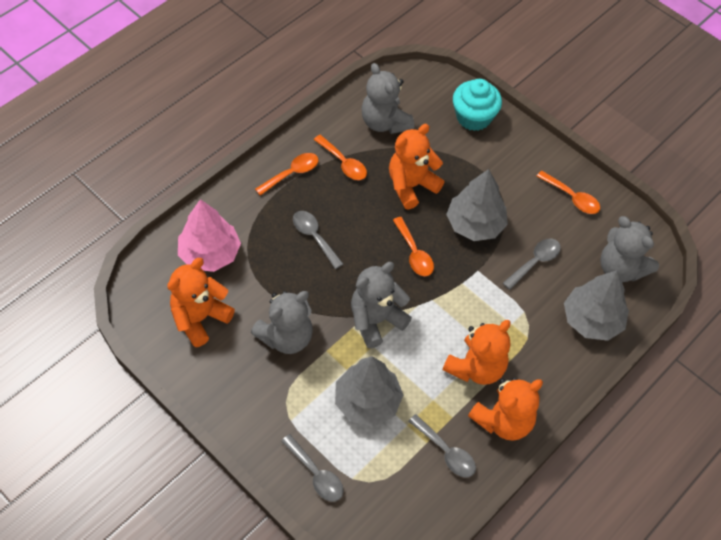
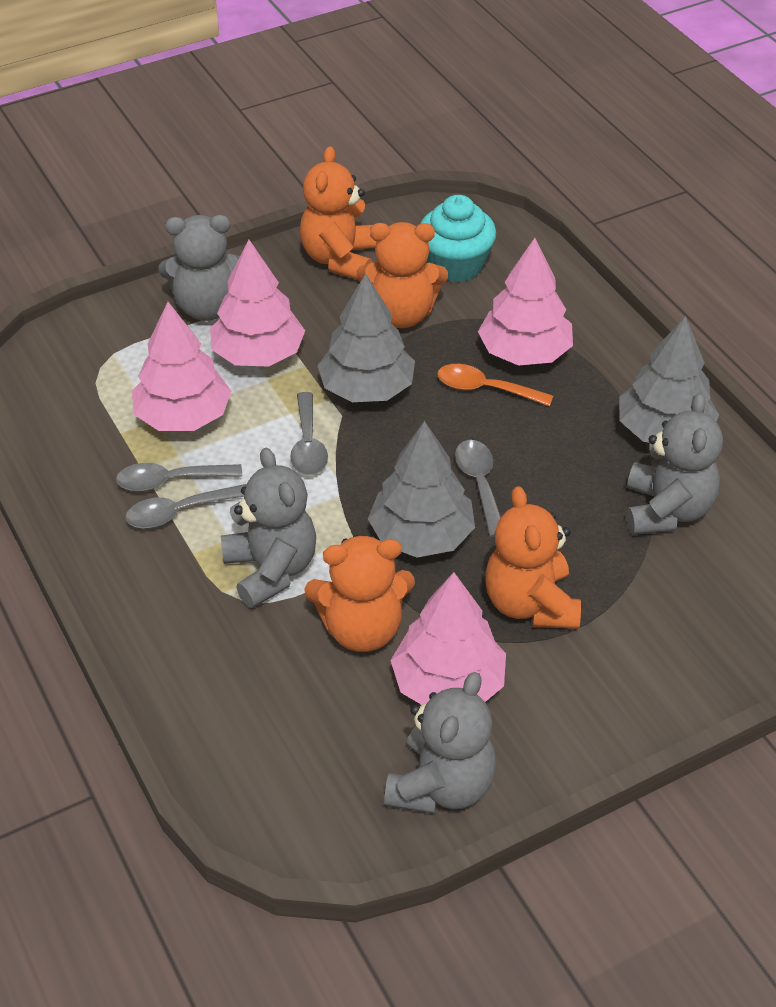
orange spoon: 4 -> 1
pink tree: 1 -> 4

